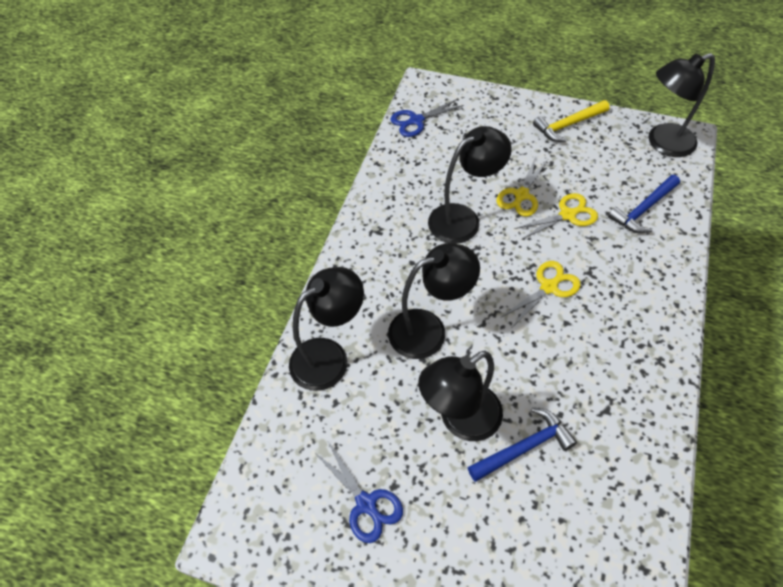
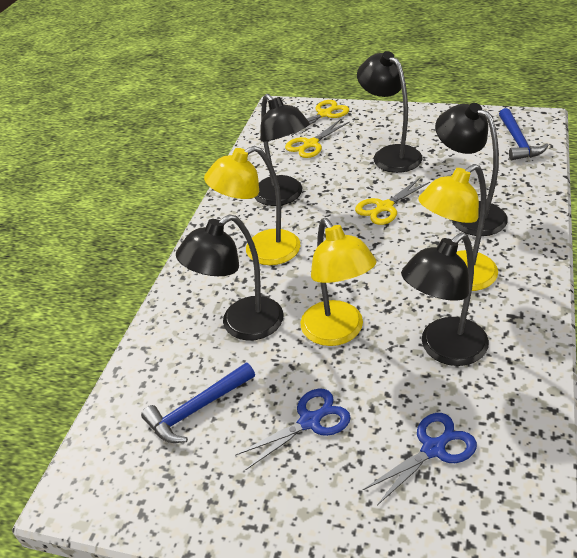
yellow hammer: 1 -> 0
yellow lamp: 0 -> 3

